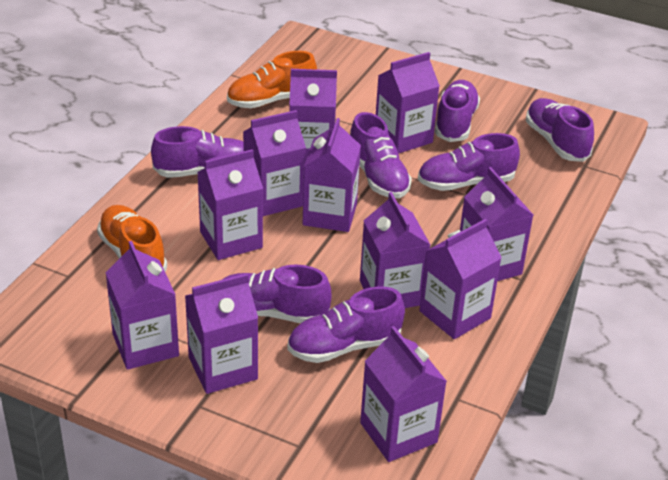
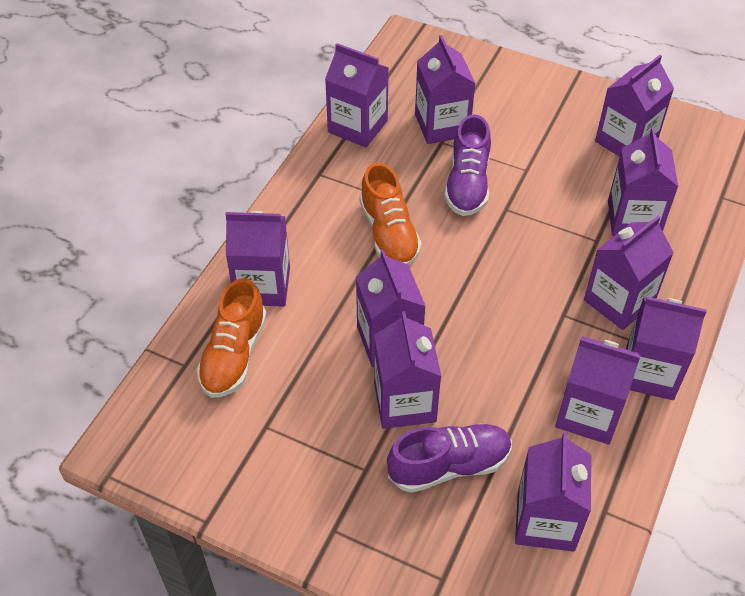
purple shoe: 7 -> 2

